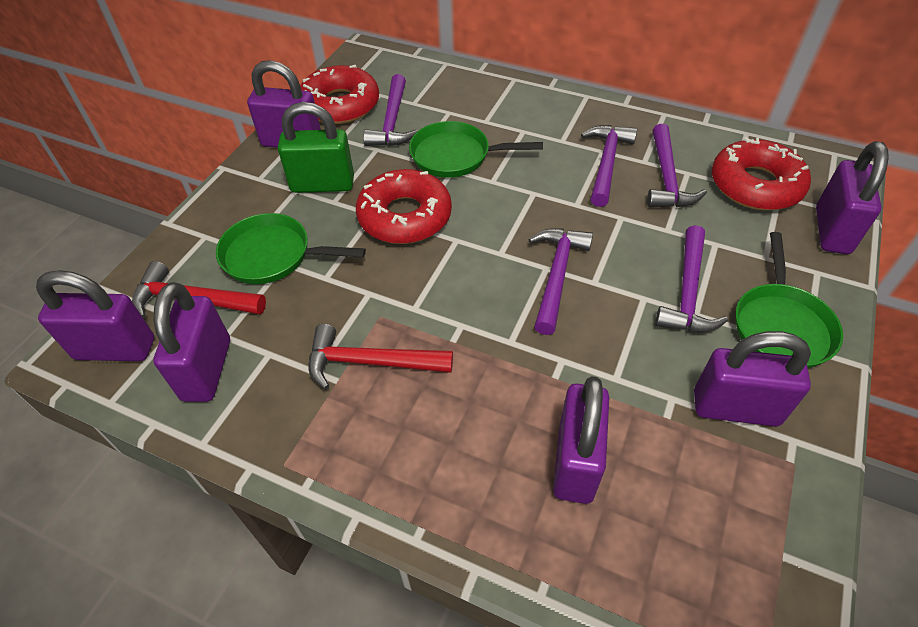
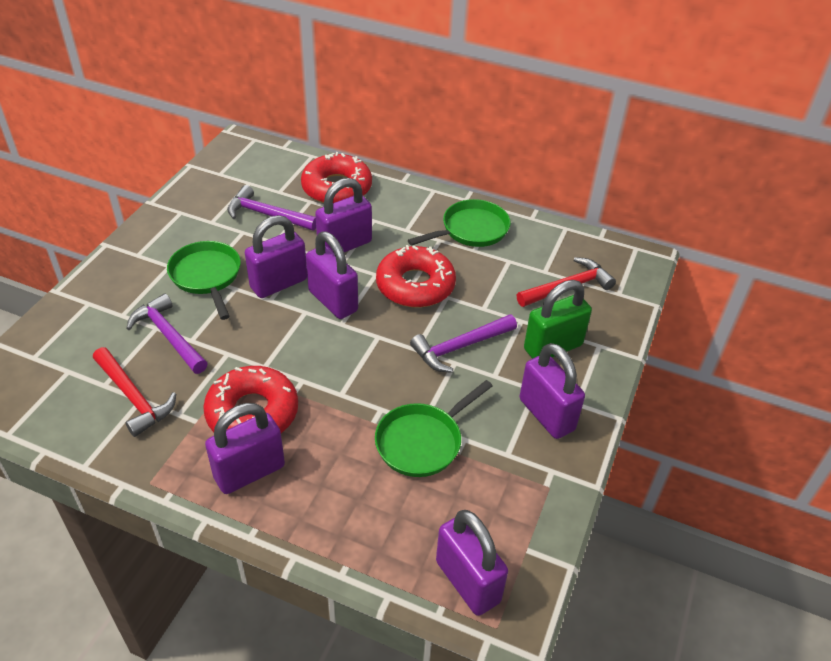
purple hammer: 5 -> 3

